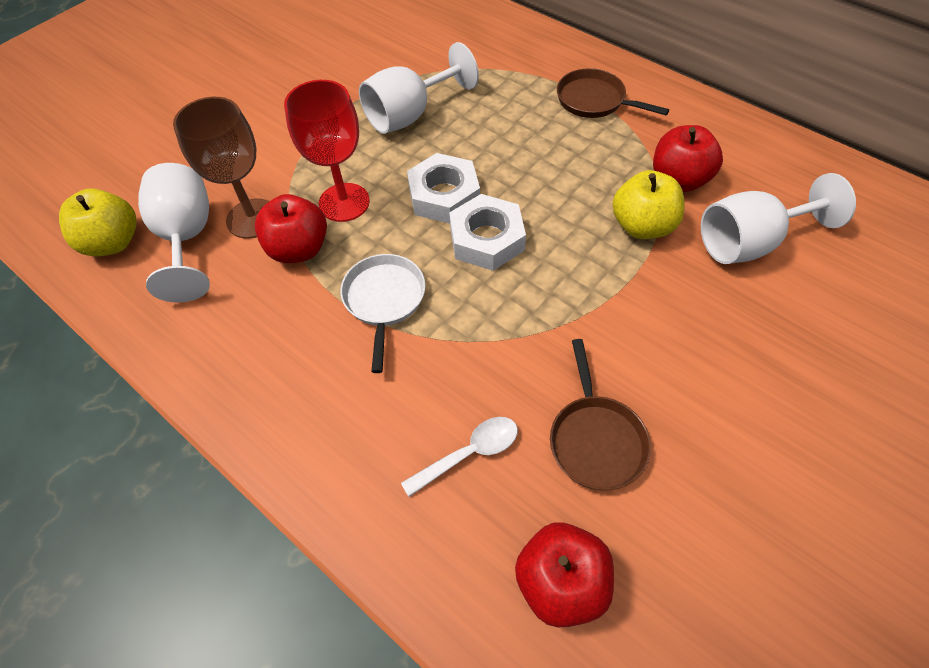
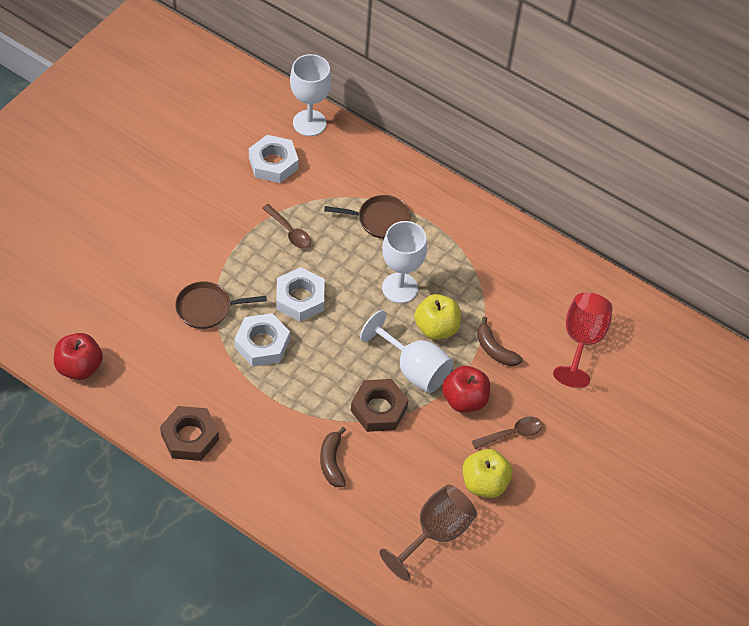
brown banana: 0 -> 2
brown nut: 0 -> 2
brown spoon: 0 -> 2
red apple: 3 -> 2
white nut: 2 -> 3
white pan: 1 -> 0
white spoon: 1 -> 0

